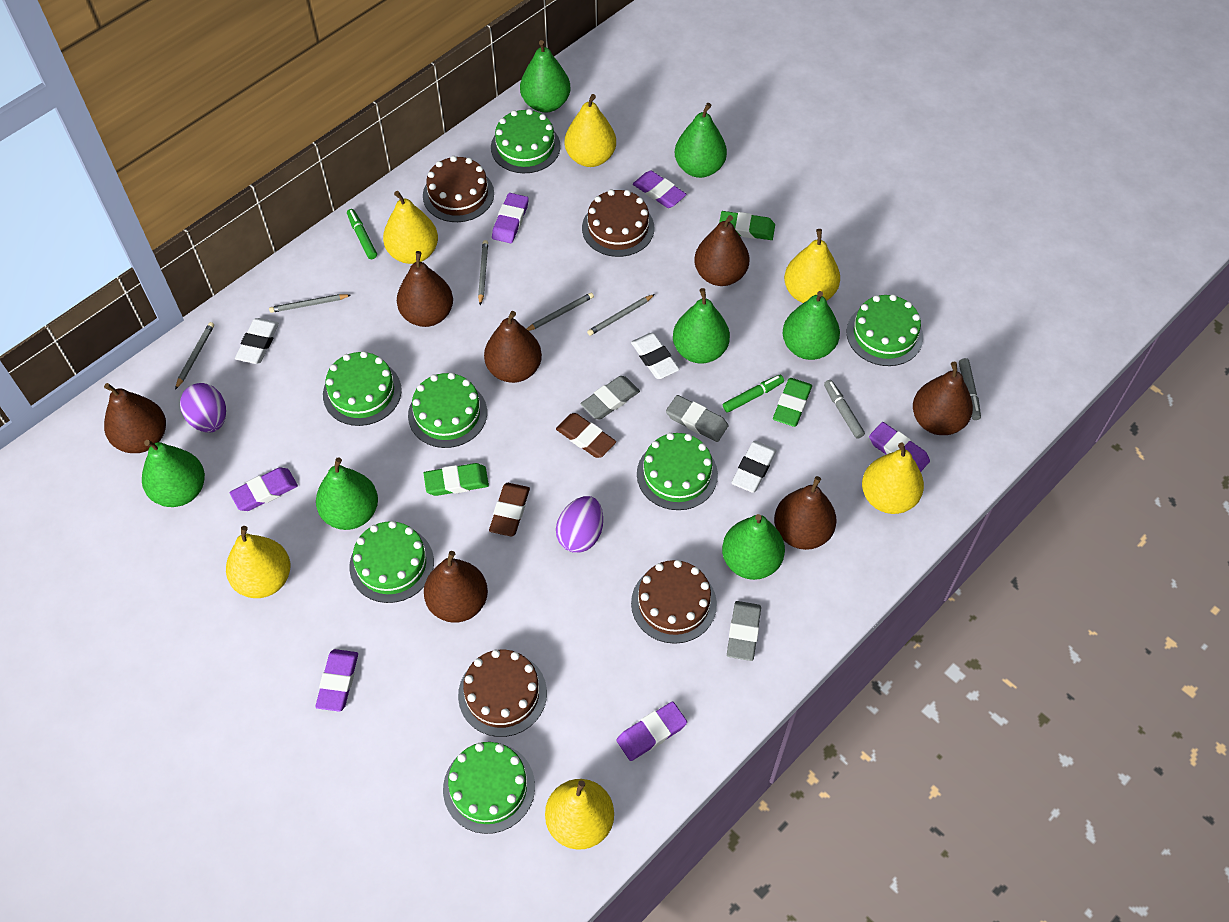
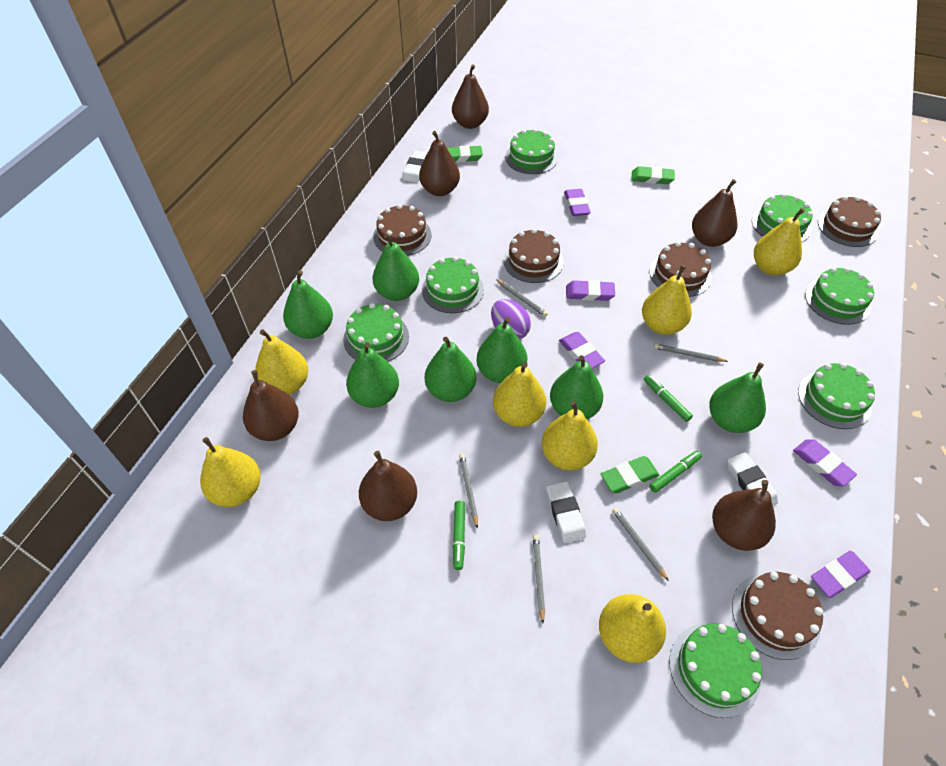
brown cake: 4 -> 5
brown eraser: 2 -> 0
brown pear: 7 -> 6
green marker: 2 -> 3
grey eraser: 3 -> 0
grey marker: 2 -> 0
purple egg: 2 -> 1
purple eraser: 6 -> 5
yellow pear: 6 -> 7

